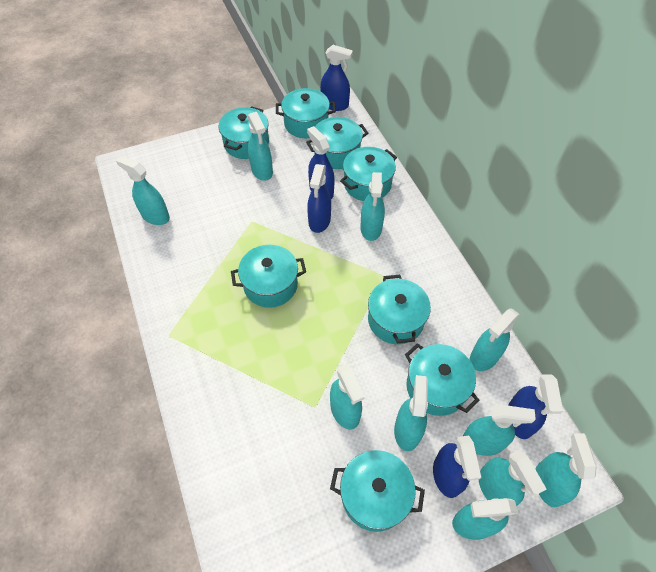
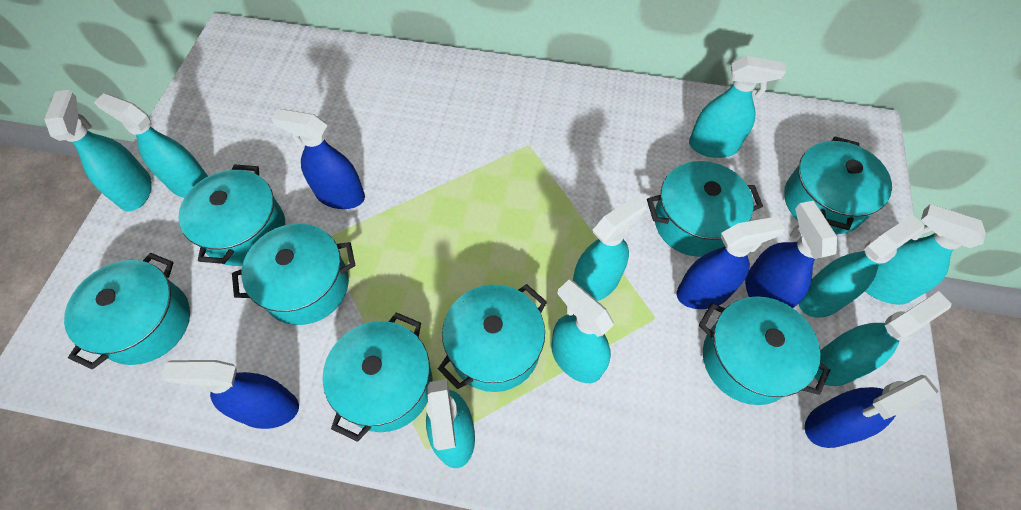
turquoise spray bottle: 10 -> 9

